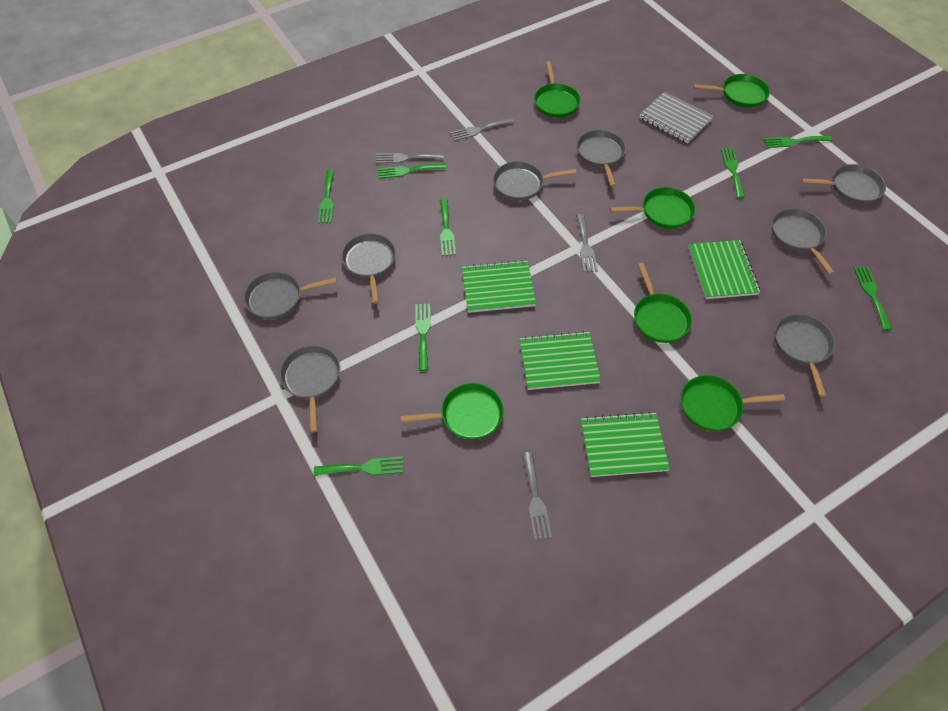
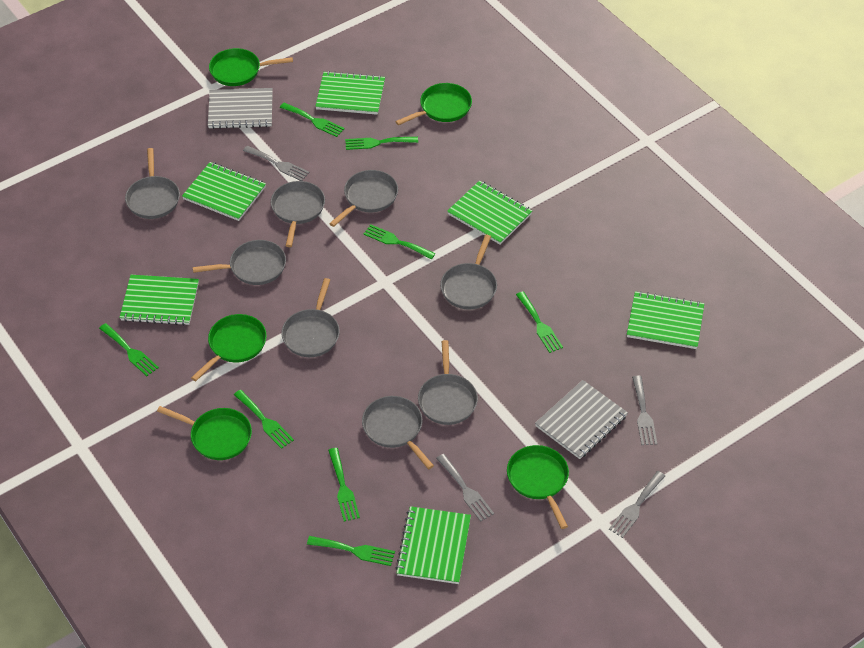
green notebook: 4 -> 6
green pan: 6 -> 5
grey notebook: 1 -> 2

